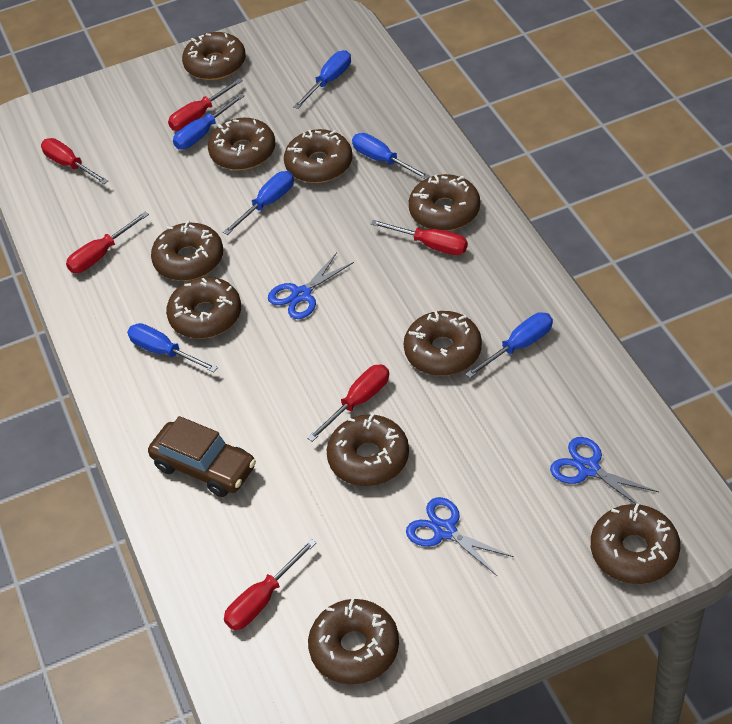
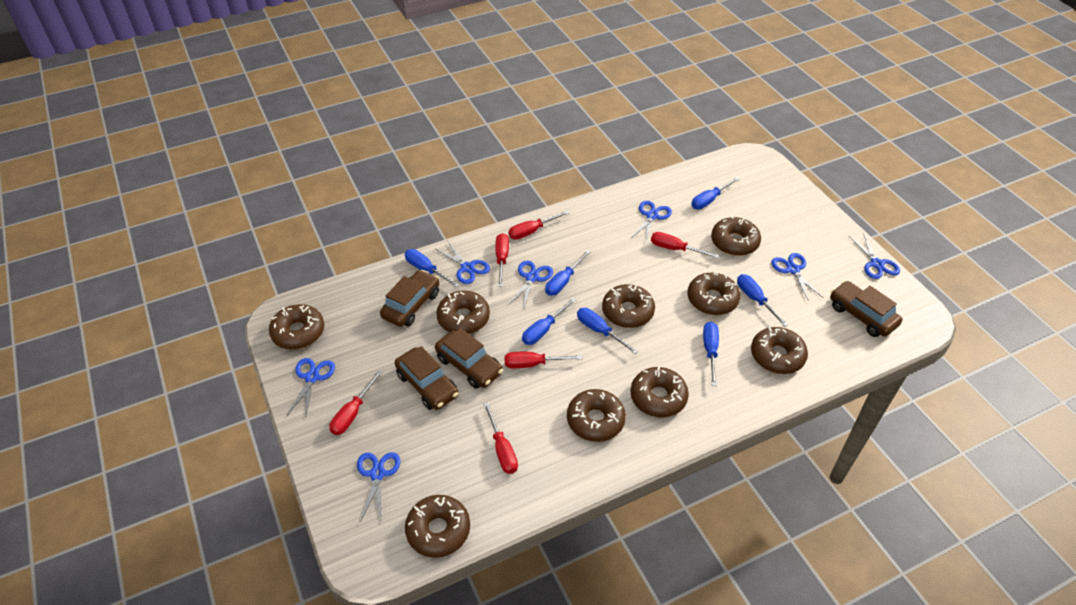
blue scissors: 3 -> 7
blue screwdriver: 6 -> 7
brown car: 1 -> 4
brown donut: 10 -> 9

